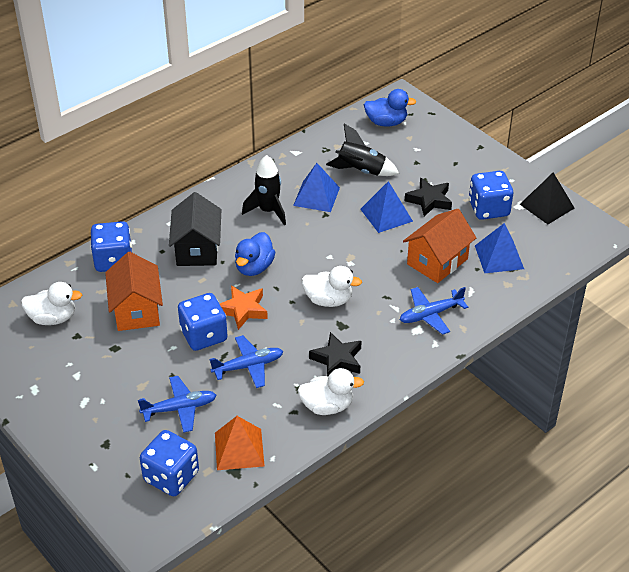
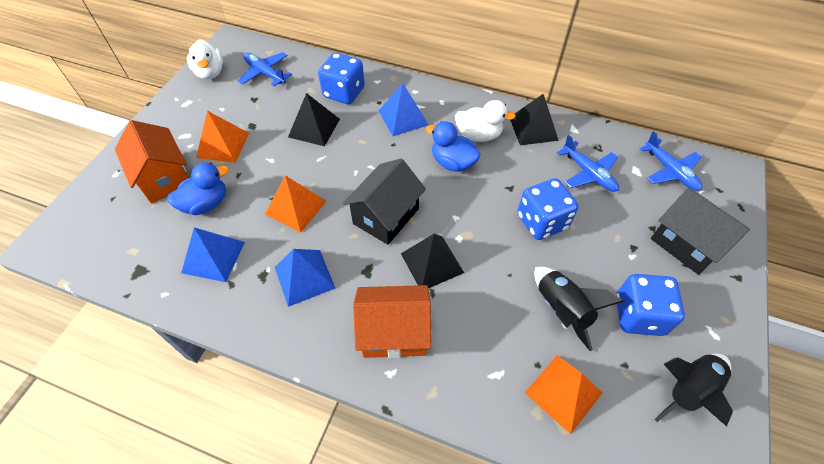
black house: 1 -> 2
black pyramid: 1 -> 3
black star: 2 -> 0
blue dice: 4 -> 3
orange pyramid: 1 -> 3
orange star: 1 -> 0
white duck: 3 -> 2

